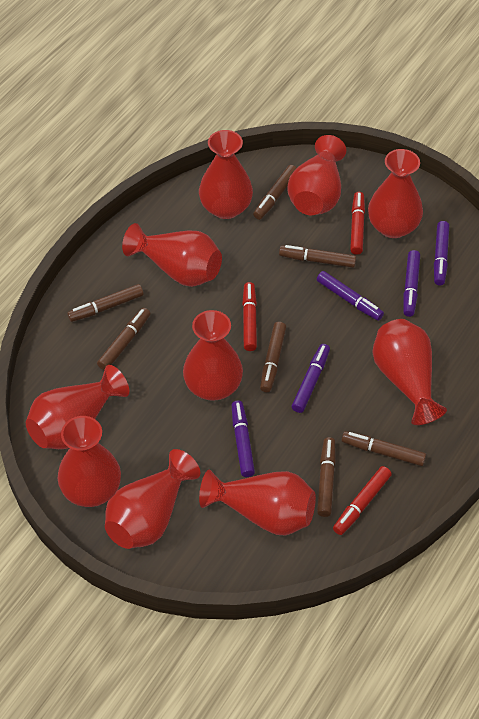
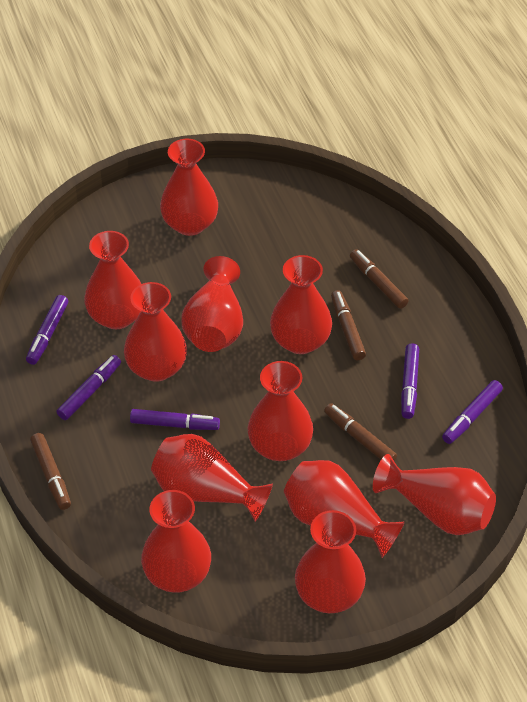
brown marker: 7 -> 4
red marker: 3 -> 0
red vase: 10 -> 11

